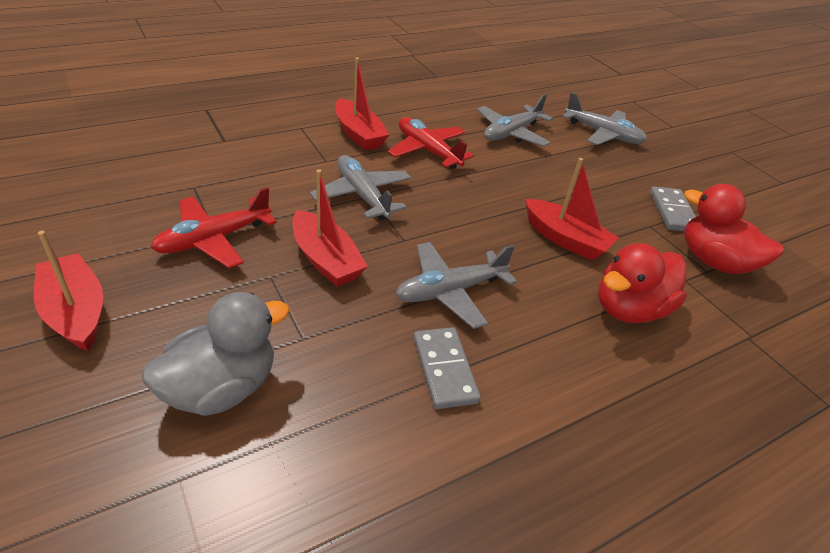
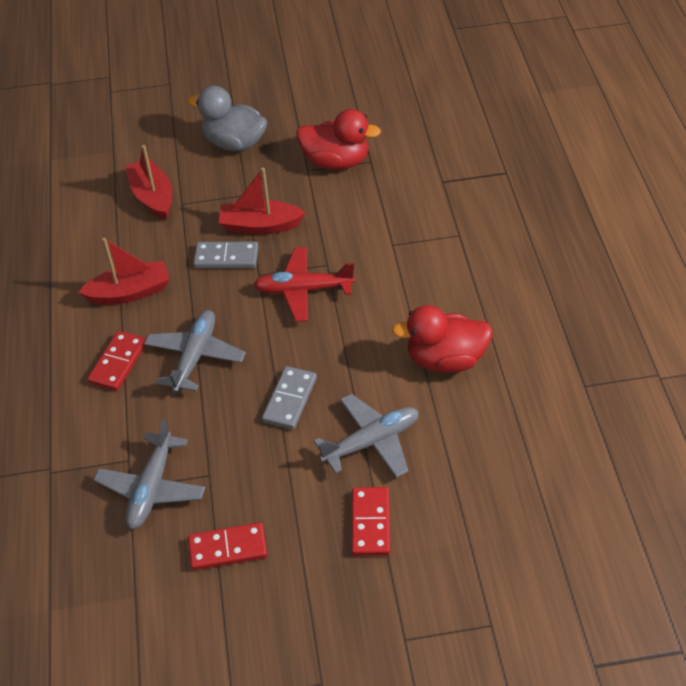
grey plane: 4 -> 3
red boat: 4 -> 3
red domino: 0 -> 3
red plane: 2 -> 1

